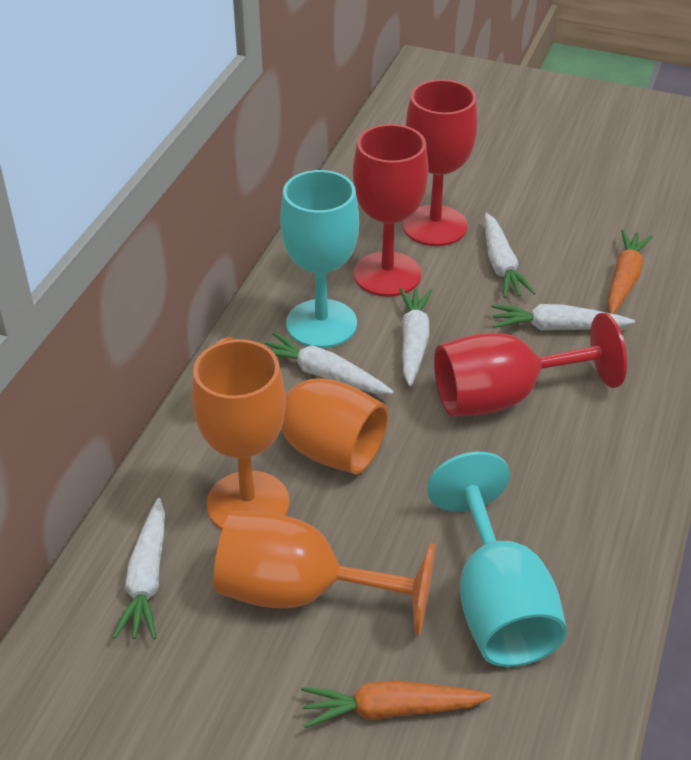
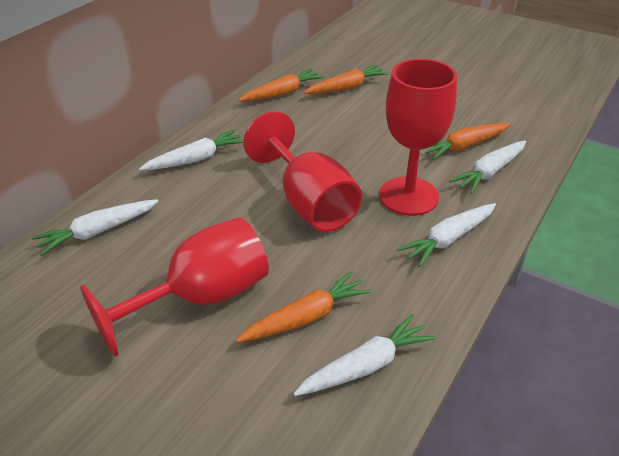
orange carrot: 2 -> 4
orange goblet: 3 -> 0
turquoise goblet: 2 -> 0

